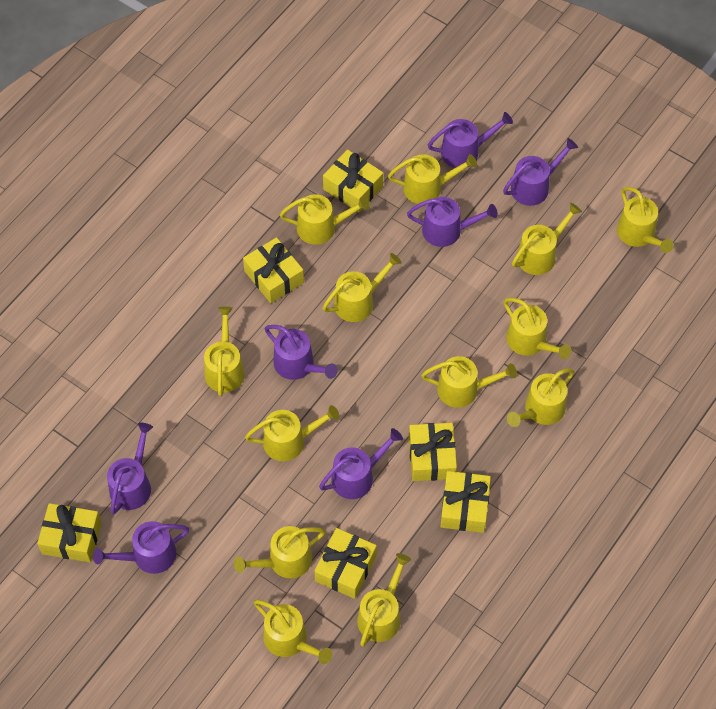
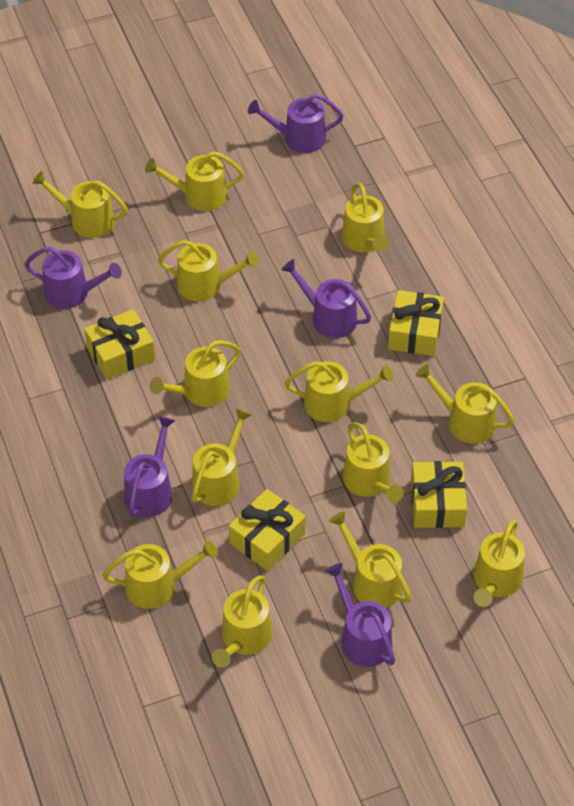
purple watering can: 7 -> 5
yellow gift: 6 -> 4

